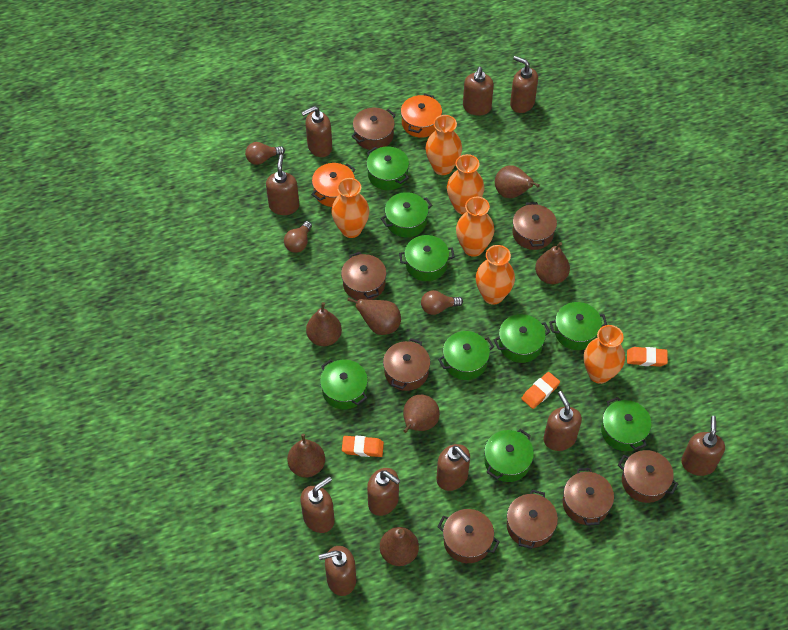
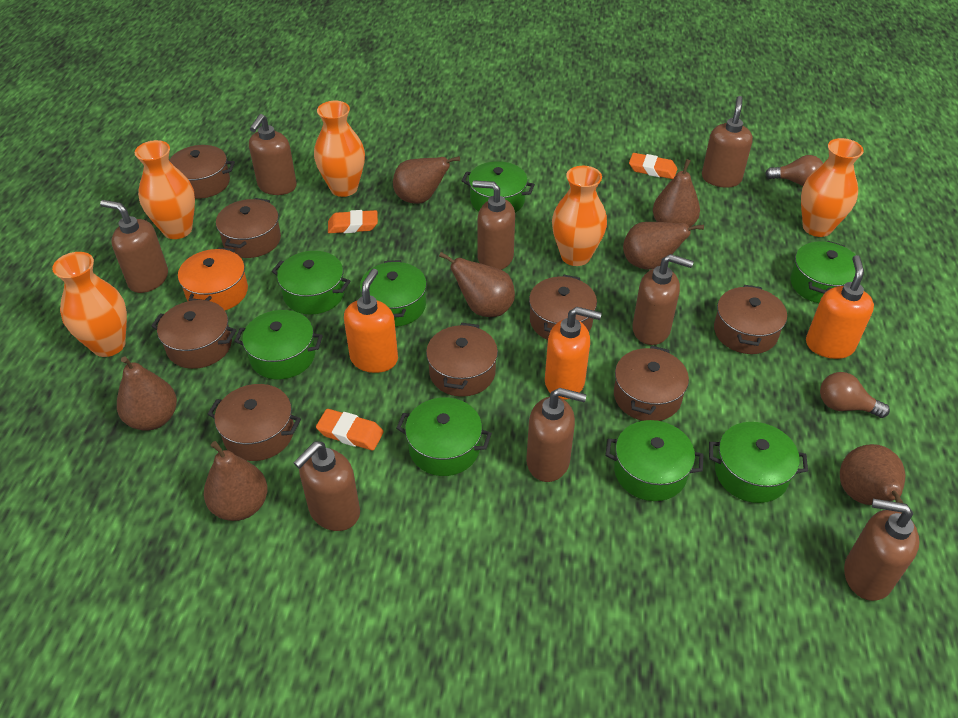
brown light bulb: 3 -> 2
brown soap dispenser: 10 -> 8
green pot: 9 -> 8
orange pot: 2 -> 1
orange soap dispenser: 0 -> 3
orange vase: 6 -> 5

